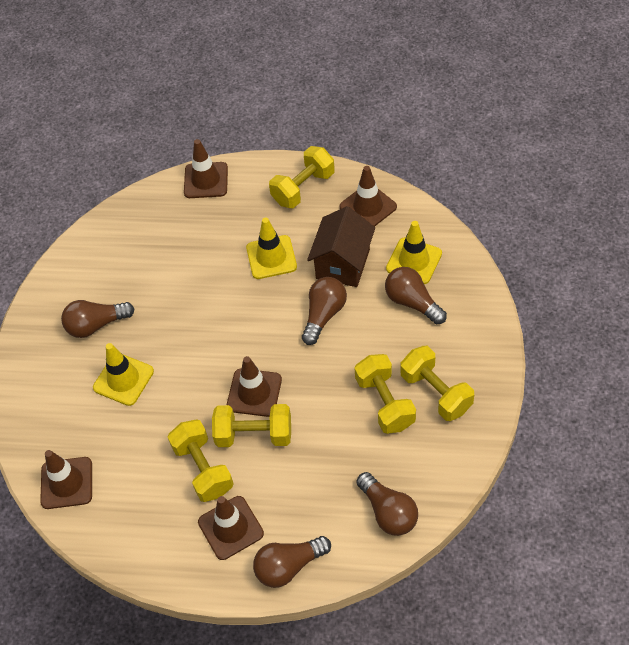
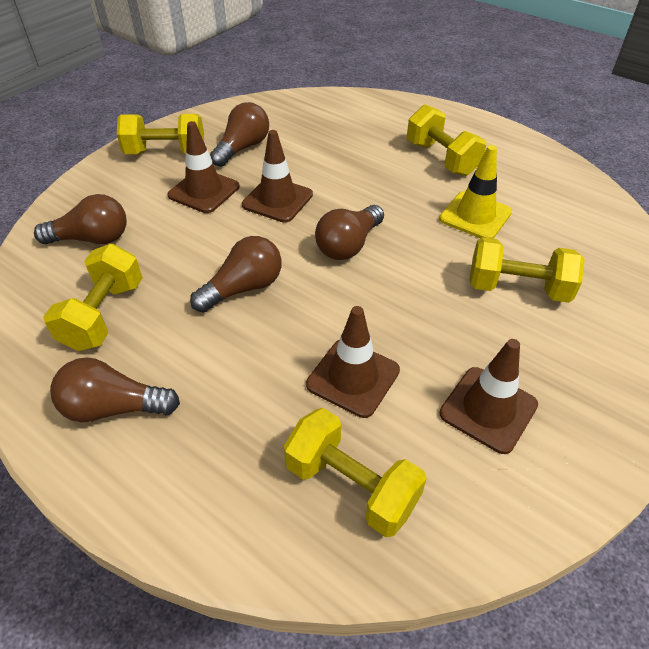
brown house: 1 -> 0
brown traffic cone: 5 -> 4
yellow traffic cone: 3 -> 1

